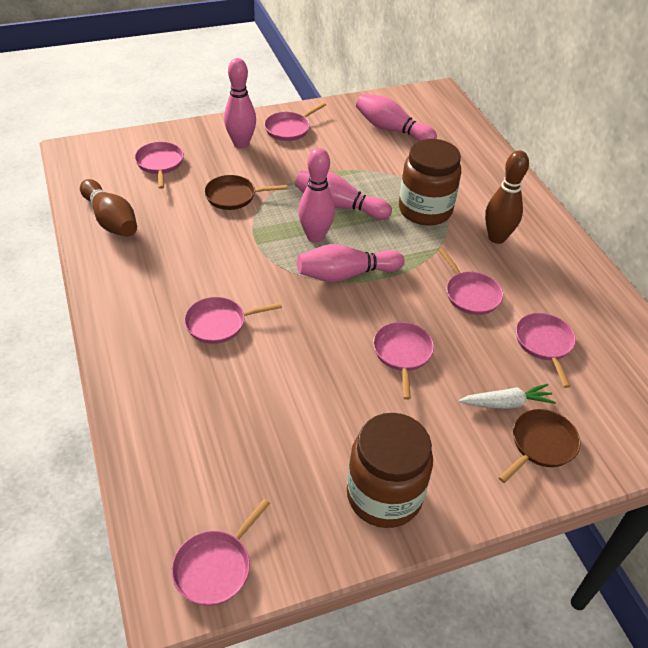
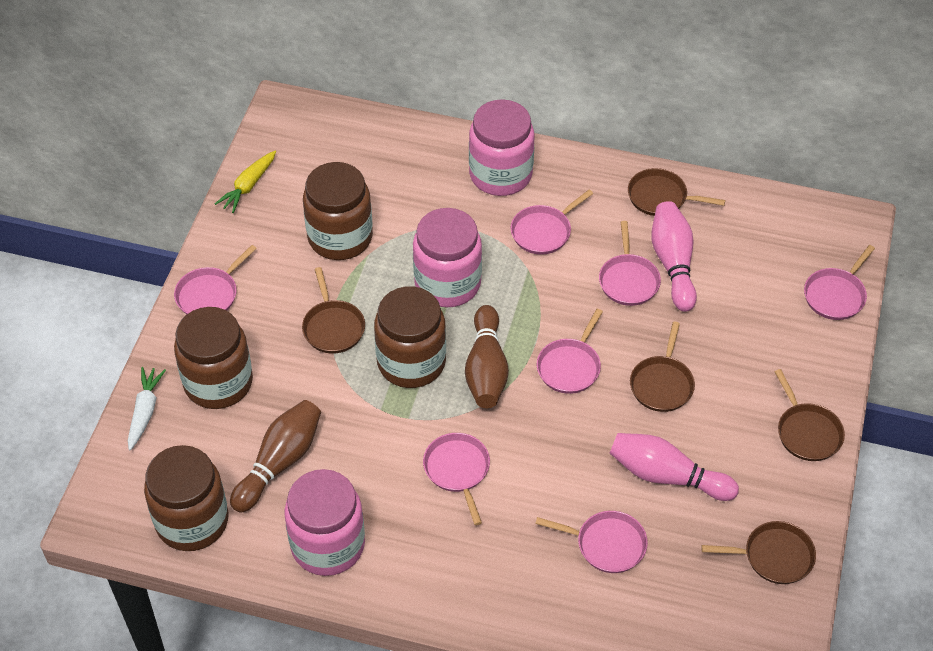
brown jar: 2 -> 4
brown pan: 2 -> 5
pink bowling pin: 5 -> 2
pink jar: 0 -> 3
yellow carrot: 0 -> 1

